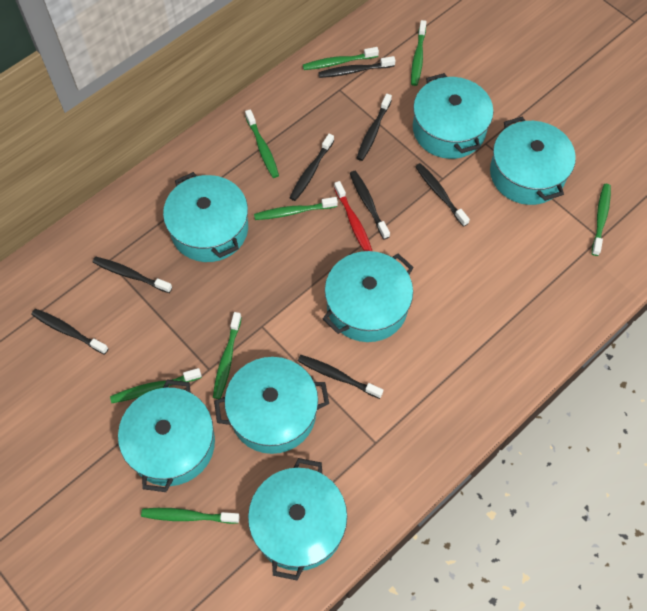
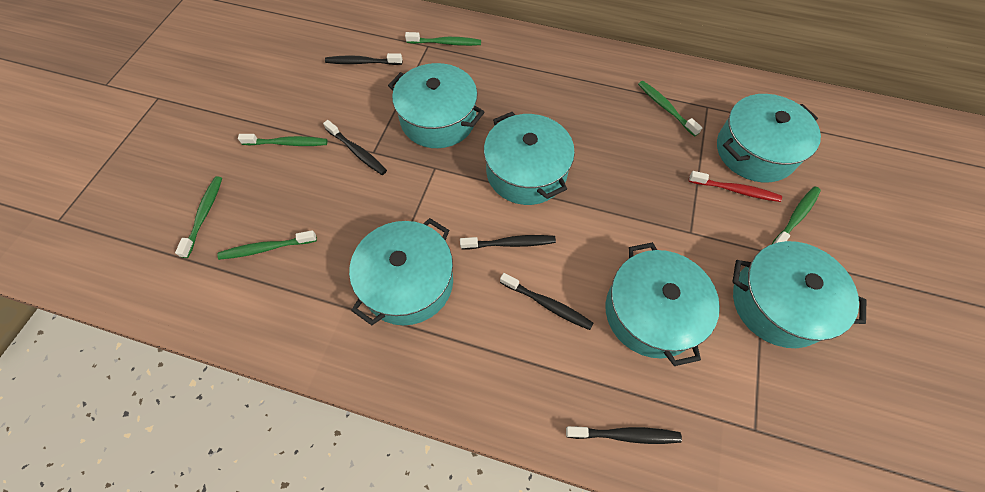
black toothbrush: 8 -> 5
green toothbrush: 8 -> 6
turquoise pot: 7 -> 6

